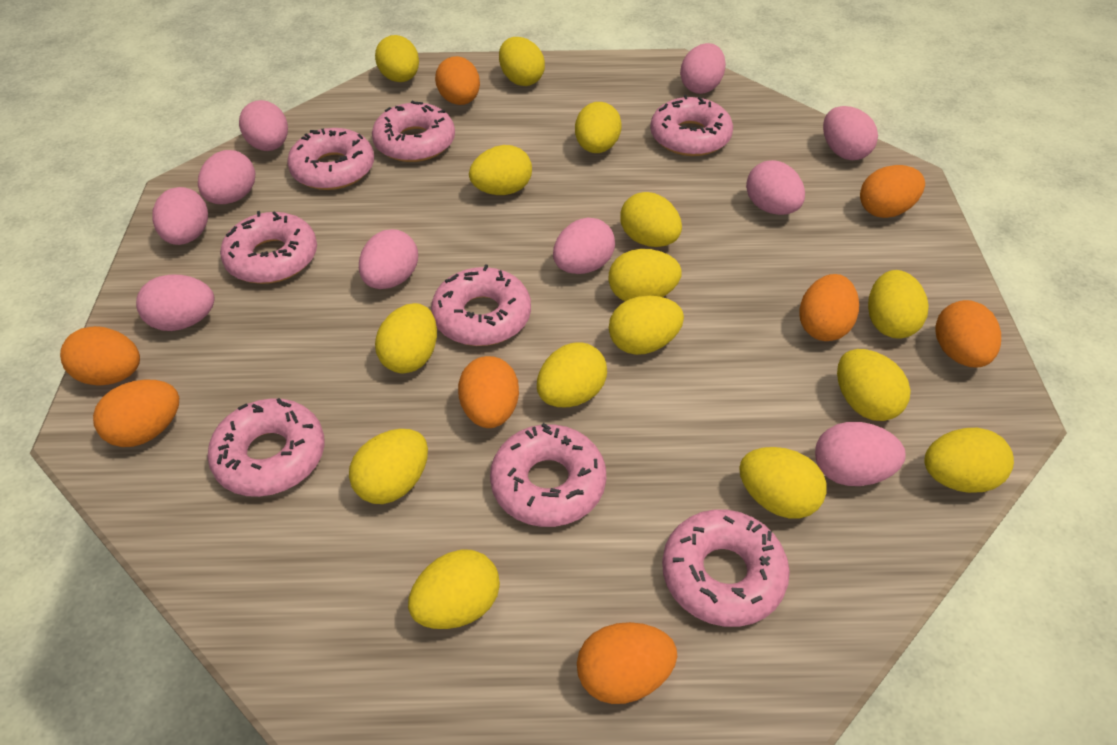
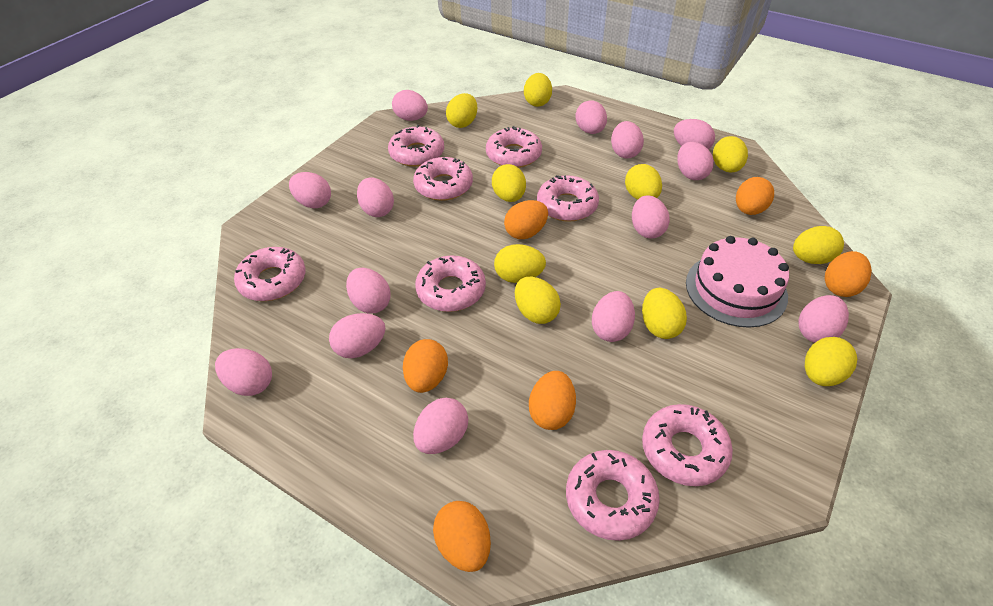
orange egg: 8 -> 6
pink cake: 0 -> 1
pink egg: 10 -> 14
yellow egg: 15 -> 10

